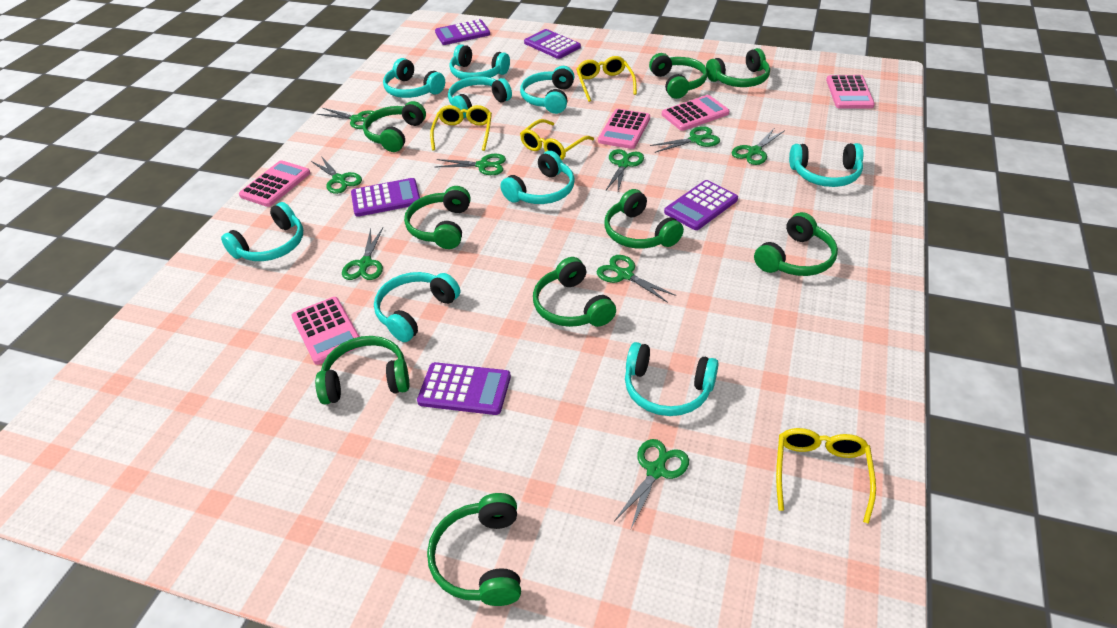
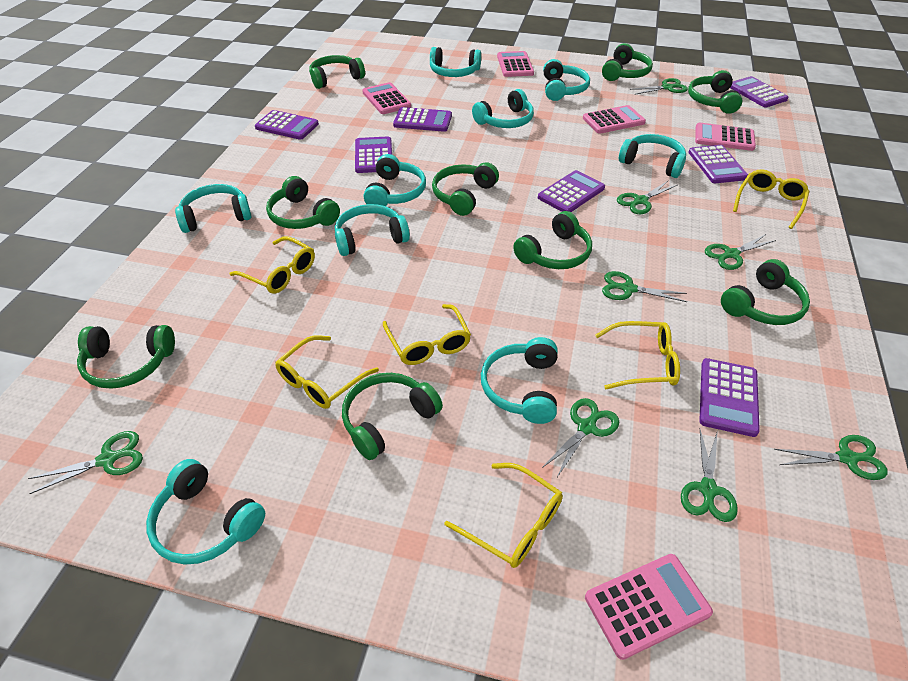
green scissors: 9 -> 8
purple calculator: 5 -> 7
yellow glasses: 4 -> 6

